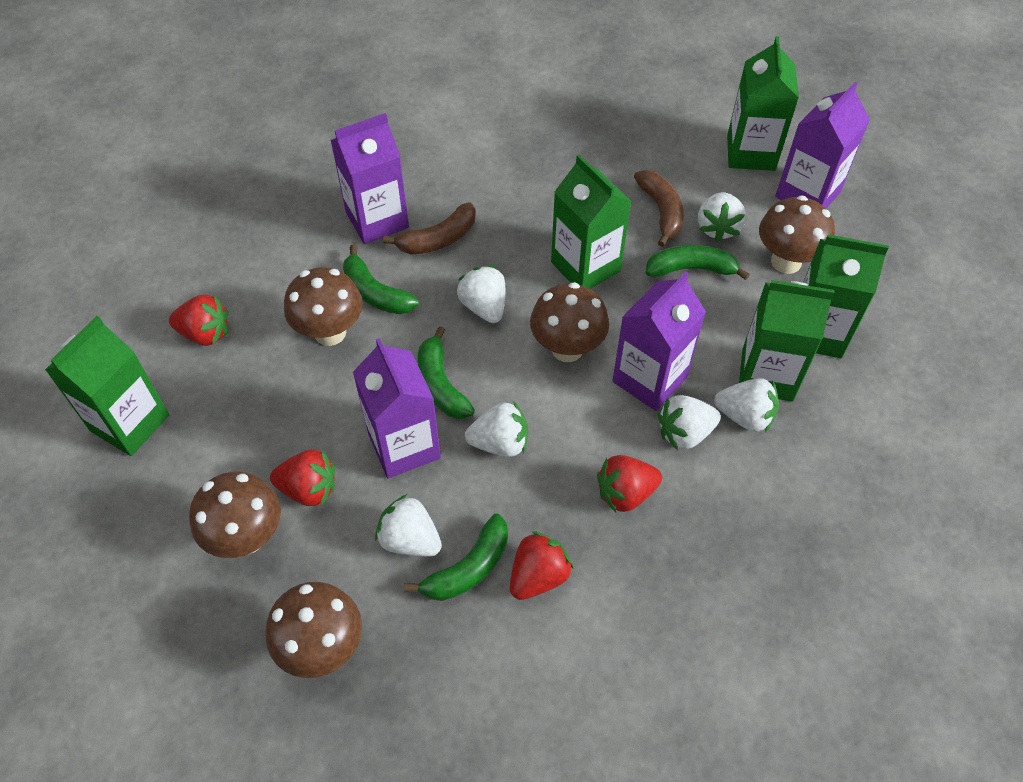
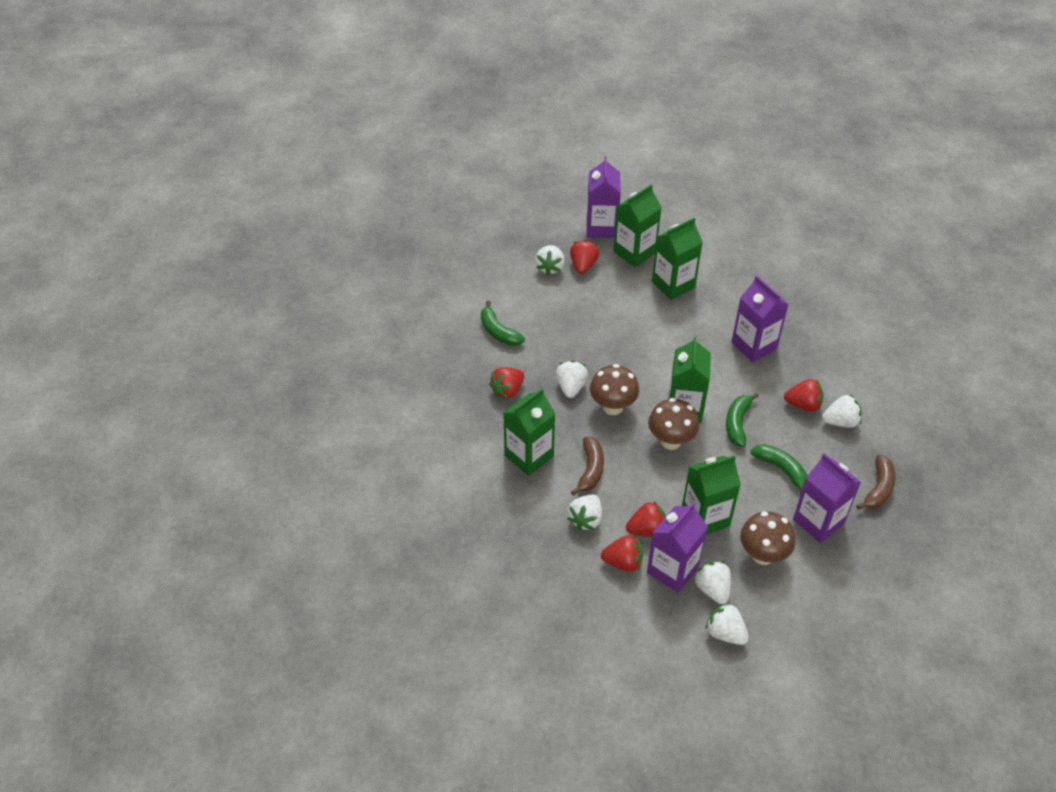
brown mushroom: 5 -> 3
green banana: 4 -> 3
red strawberry: 4 -> 5

